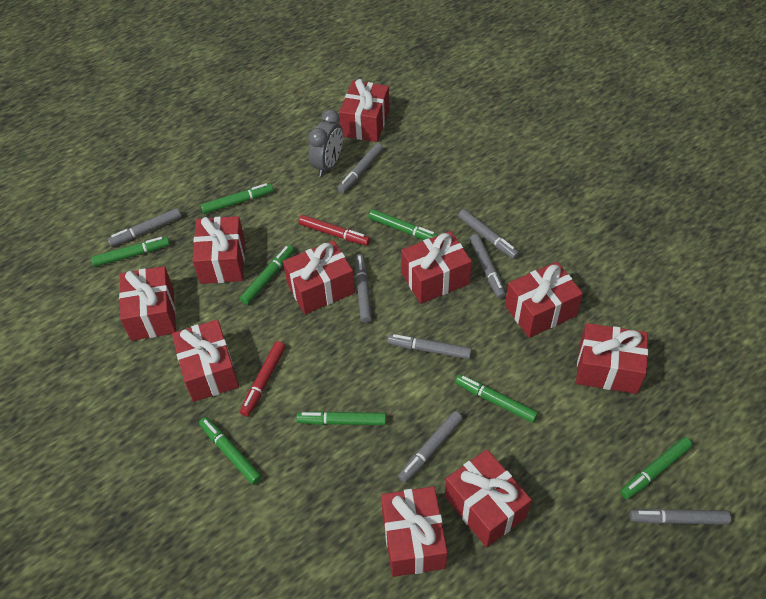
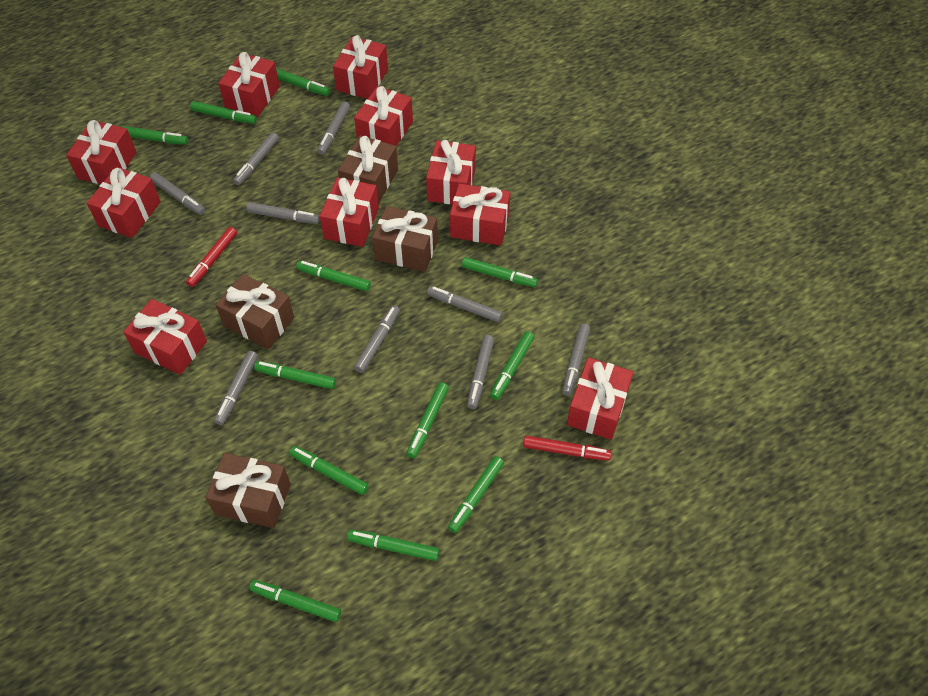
brown gift: 0 -> 4
green marker: 8 -> 12
grey clock: 1 -> 0
grey marker: 8 -> 9

